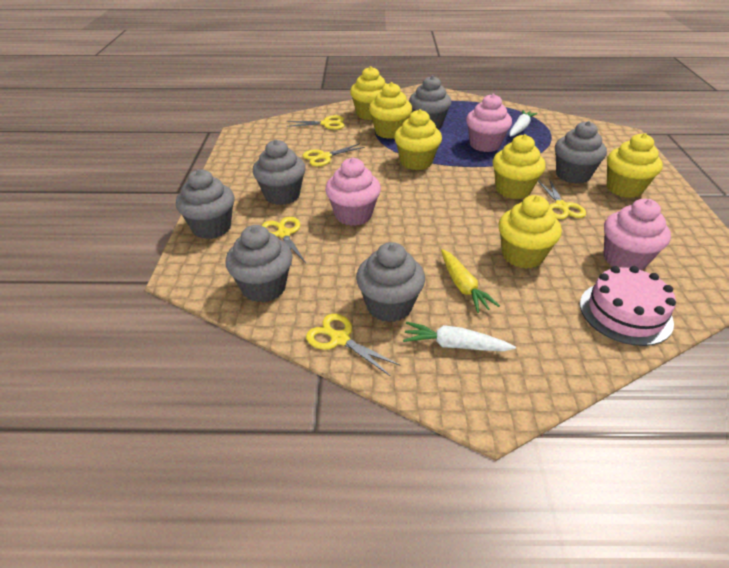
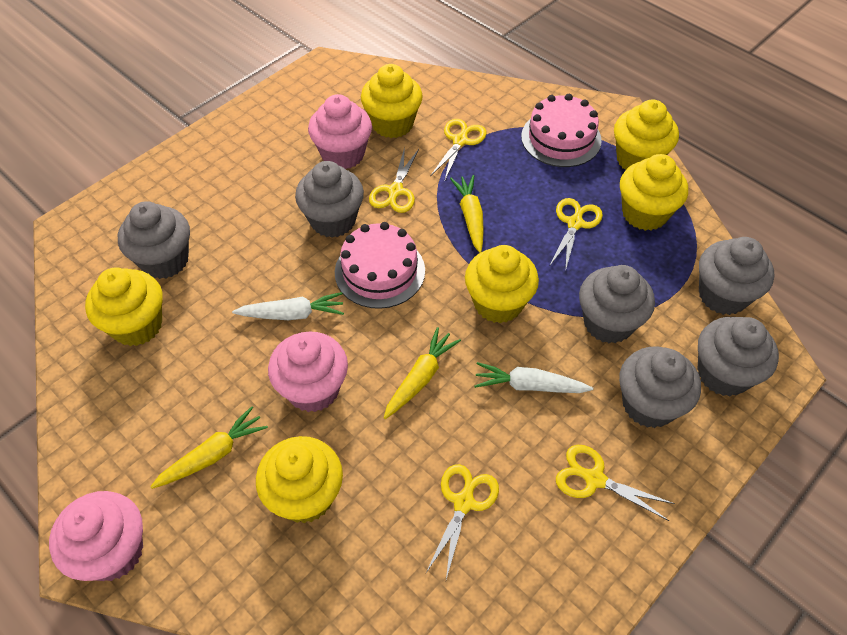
pink cake: 1 -> 2
yellow carrot: 1 -> 3

